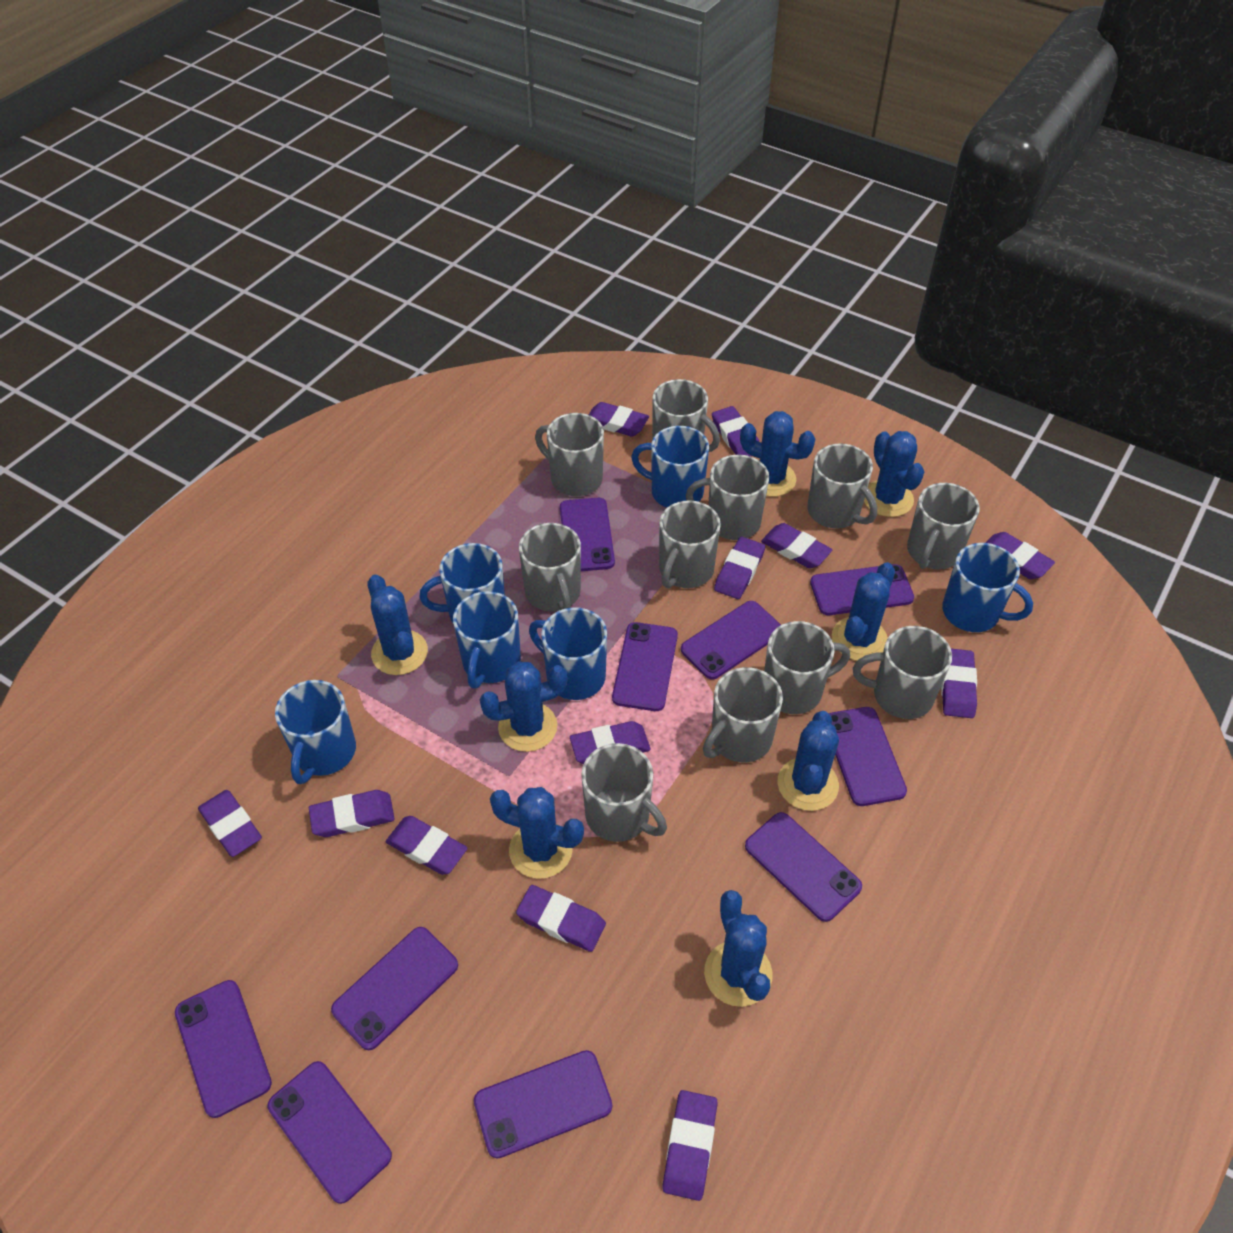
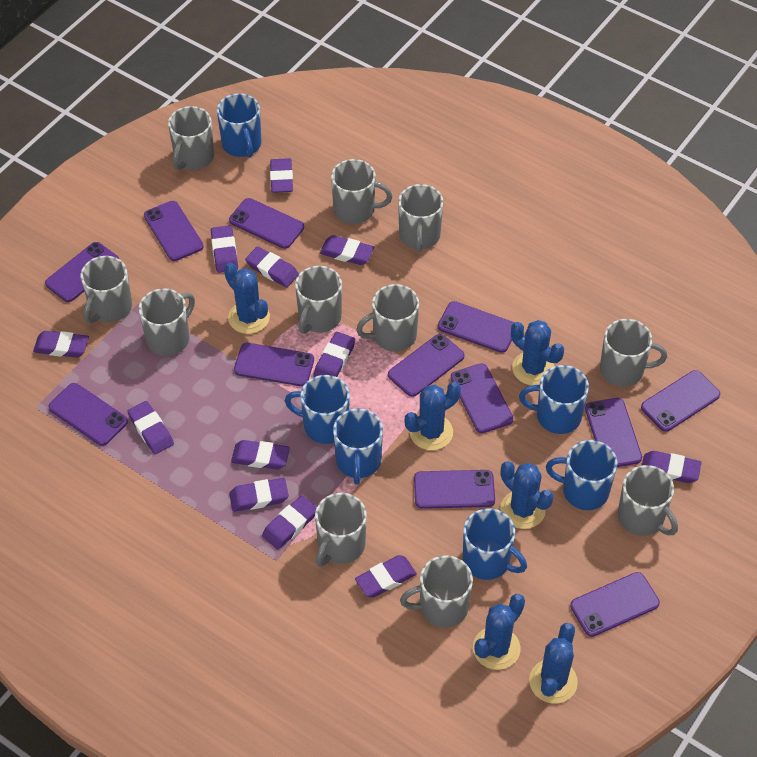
blue cactus: 8 -> 6
purple phone: 10 -> 12

